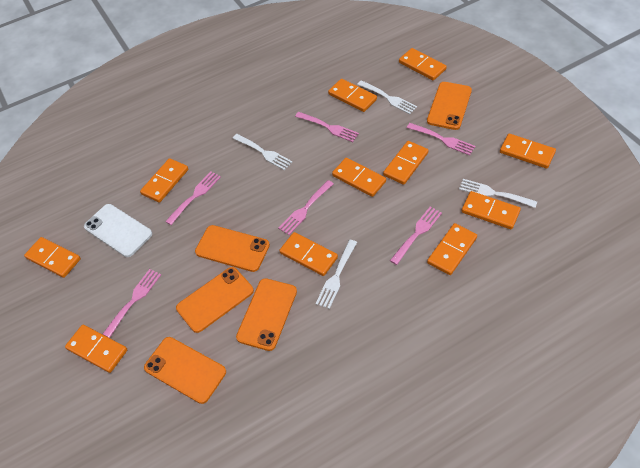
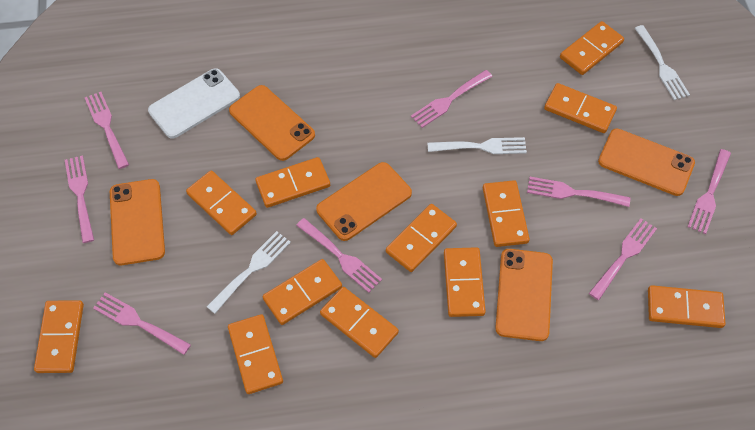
orange domino: 11 -> 12
pink fork: 6 -> 8
white fork: 4 -> 3

